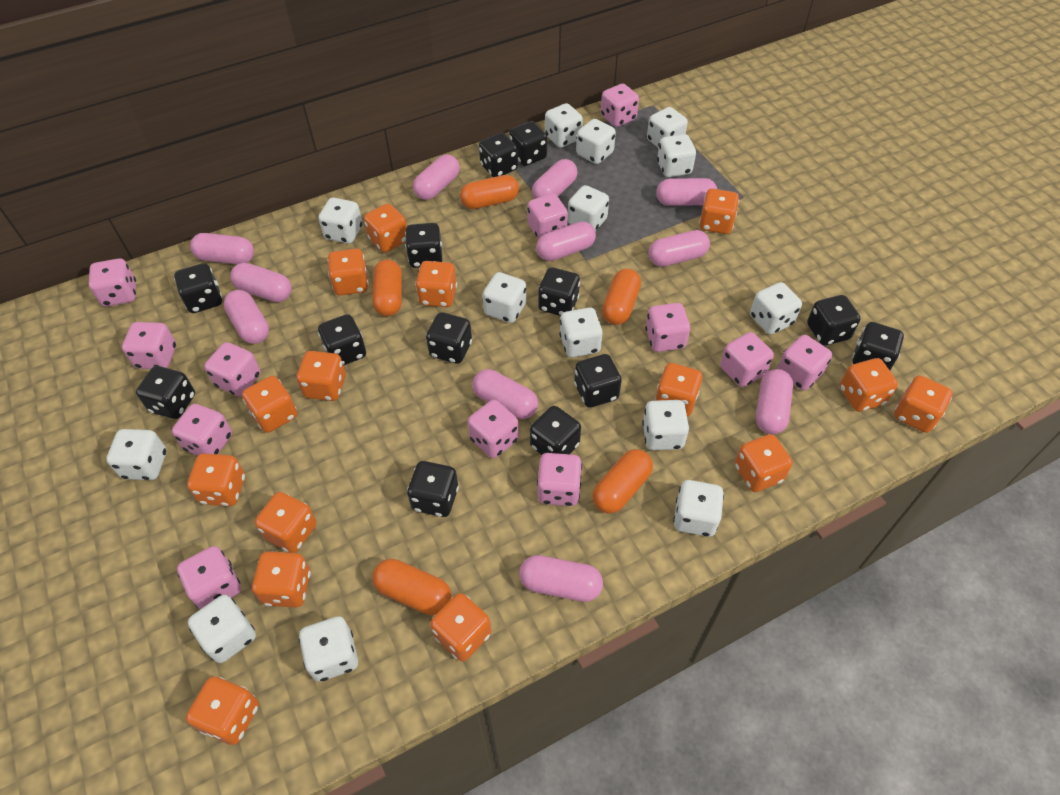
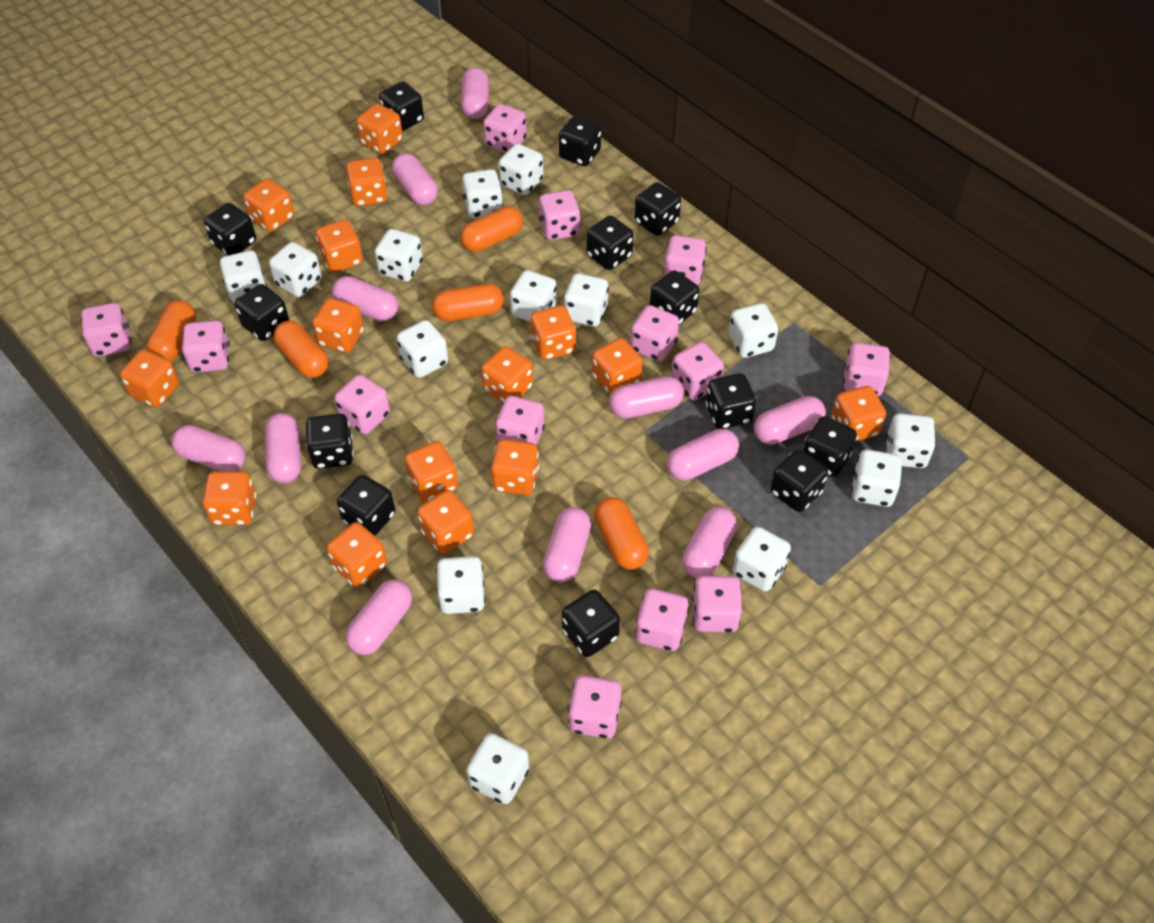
pink dice: 12 -> 13

